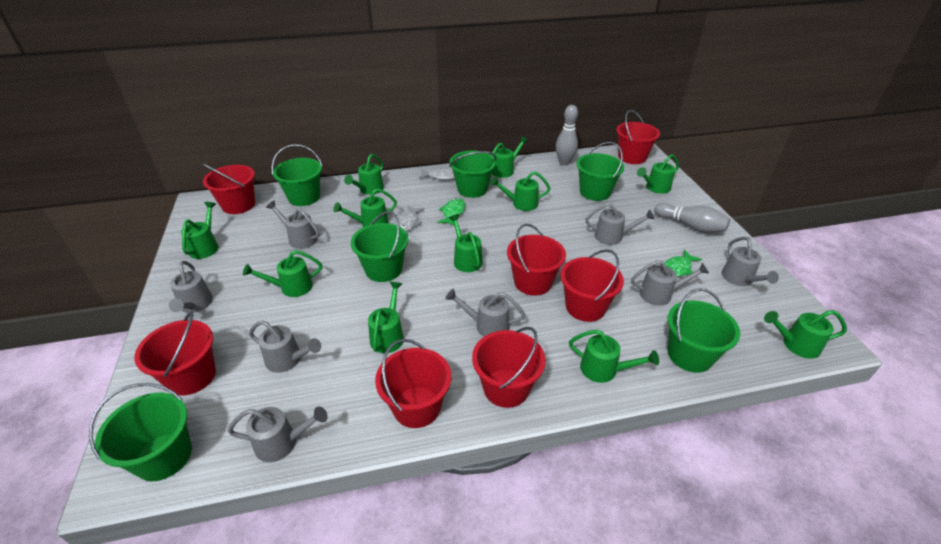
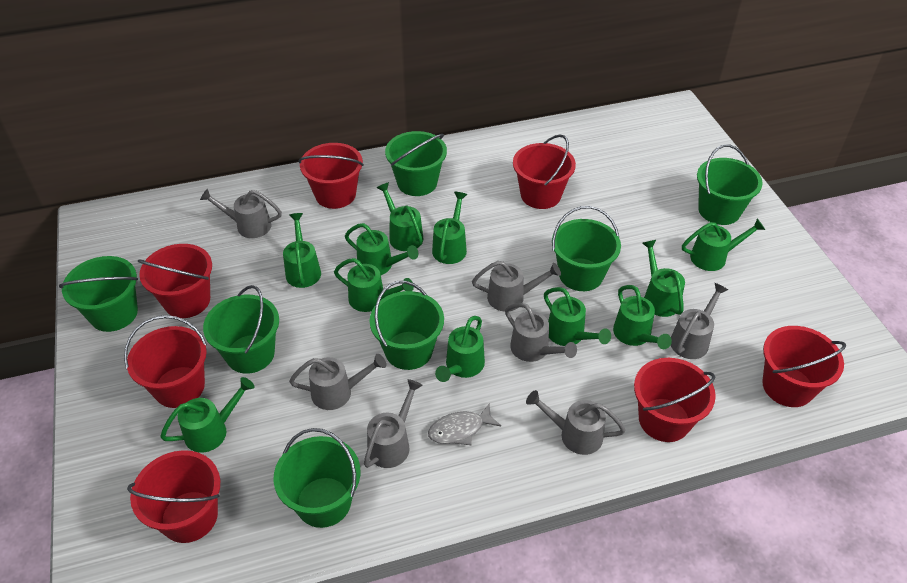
green bucket: 6 -> 7
green fish: 2 -> 0
grey bowling pin: 2 -> 0
grey fish: 2 -> 1
grey watering can: 8 -> 7

